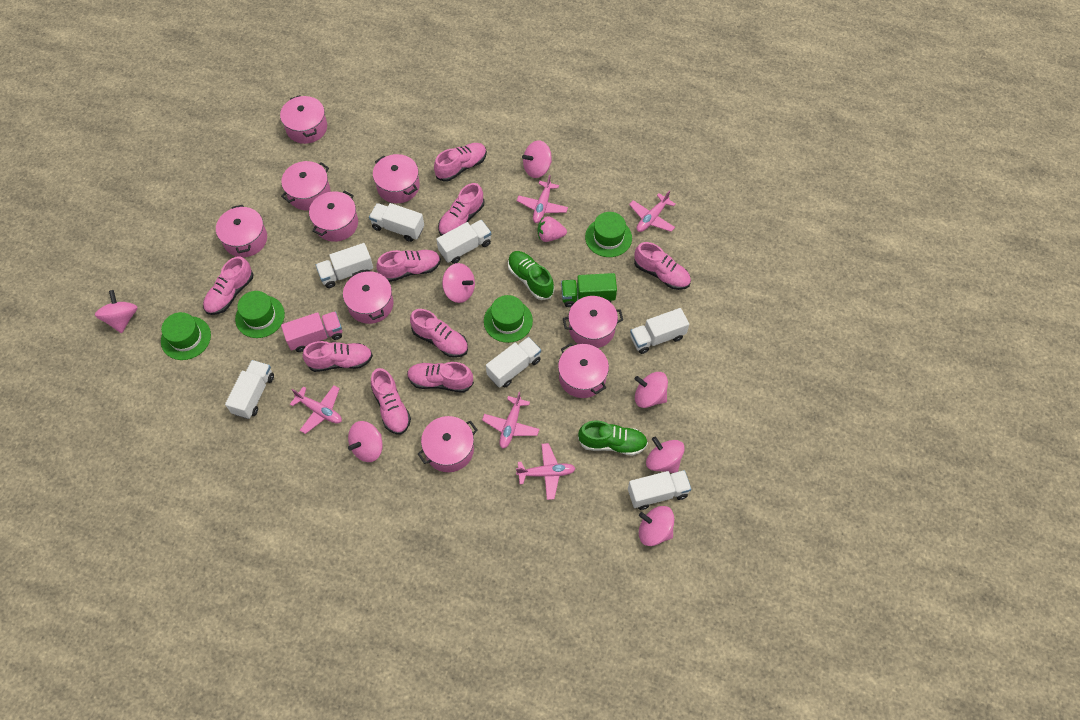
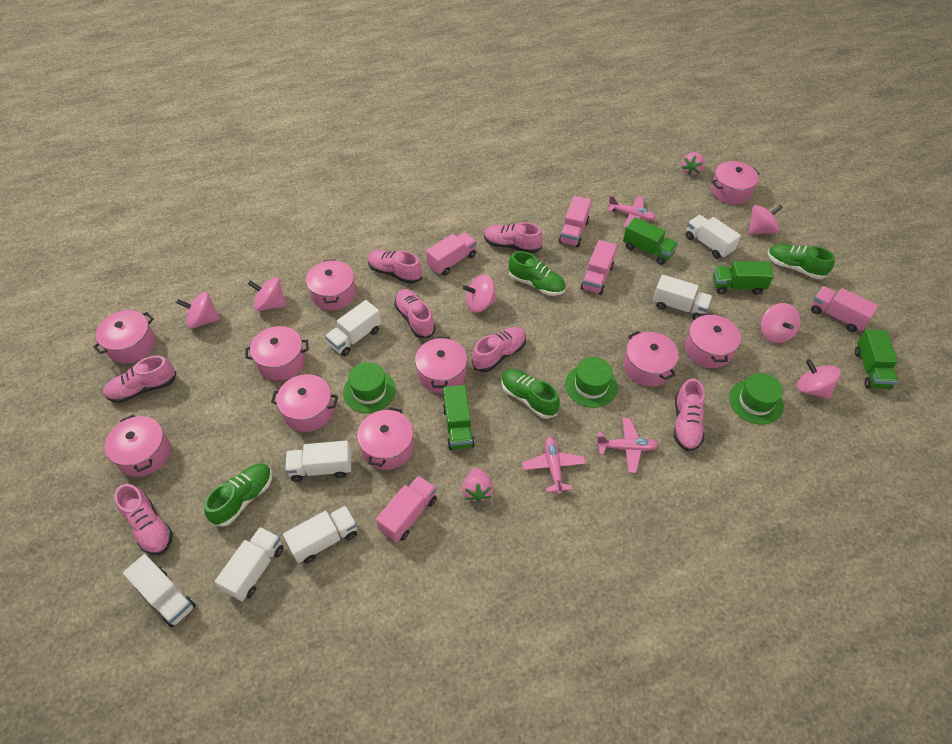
green hat: 4 -> 3
green shoe: 2 -> 4
green truck: 1 -> 4
pink plane: 5 -> 3
pink pot: 9 -> 10
pink shoe: 9 -> 7
pink spinning top: 7 -> 6
pink strawberry: 1 -> 2
pink truck: 1 -> 5

